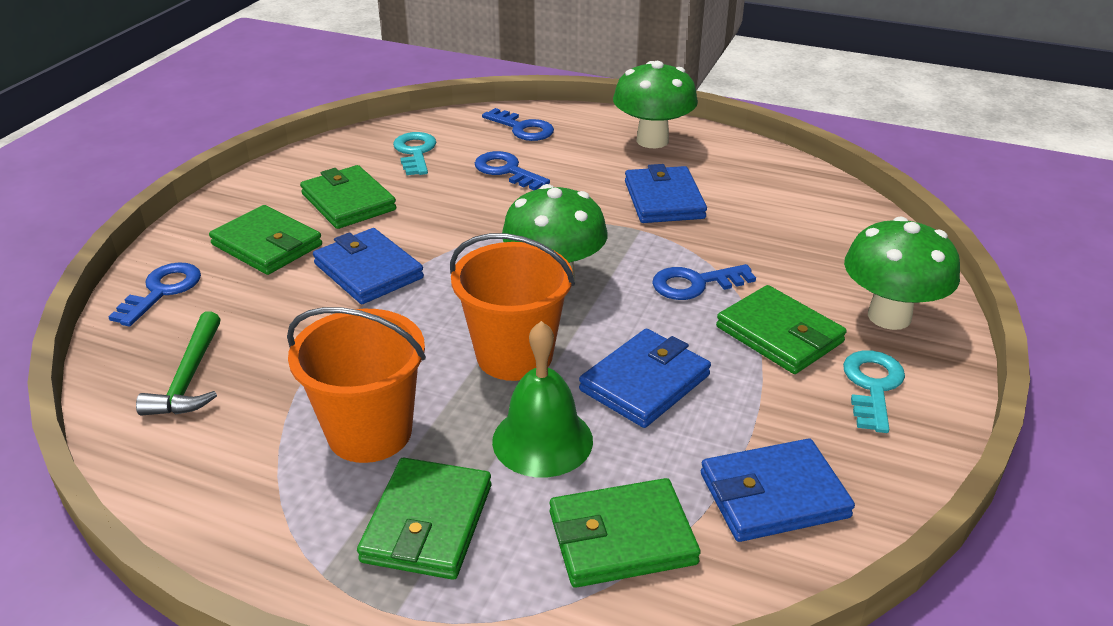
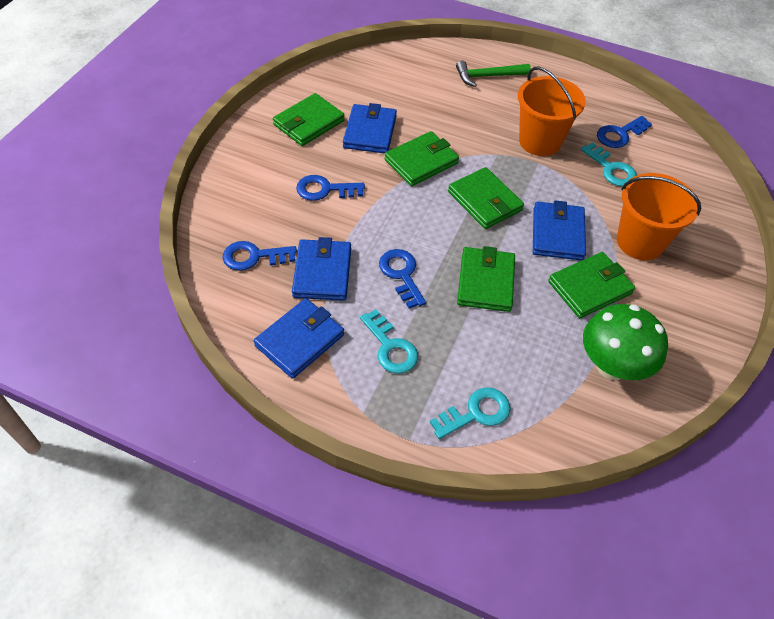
green bell: 1 -> 0
green mushroom: 3 -> 1
turquoise key: 2 -> 3

